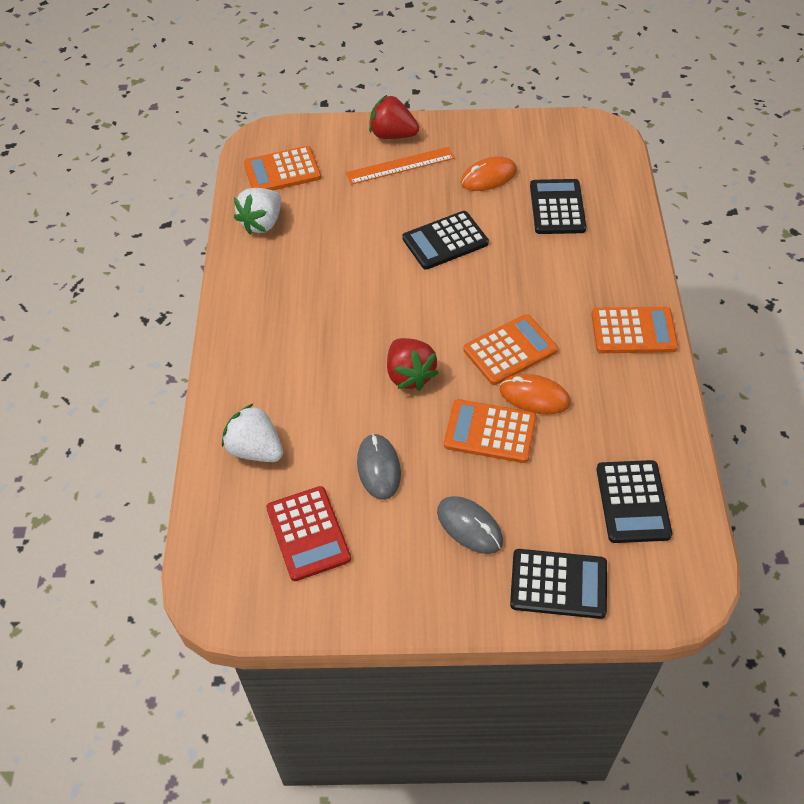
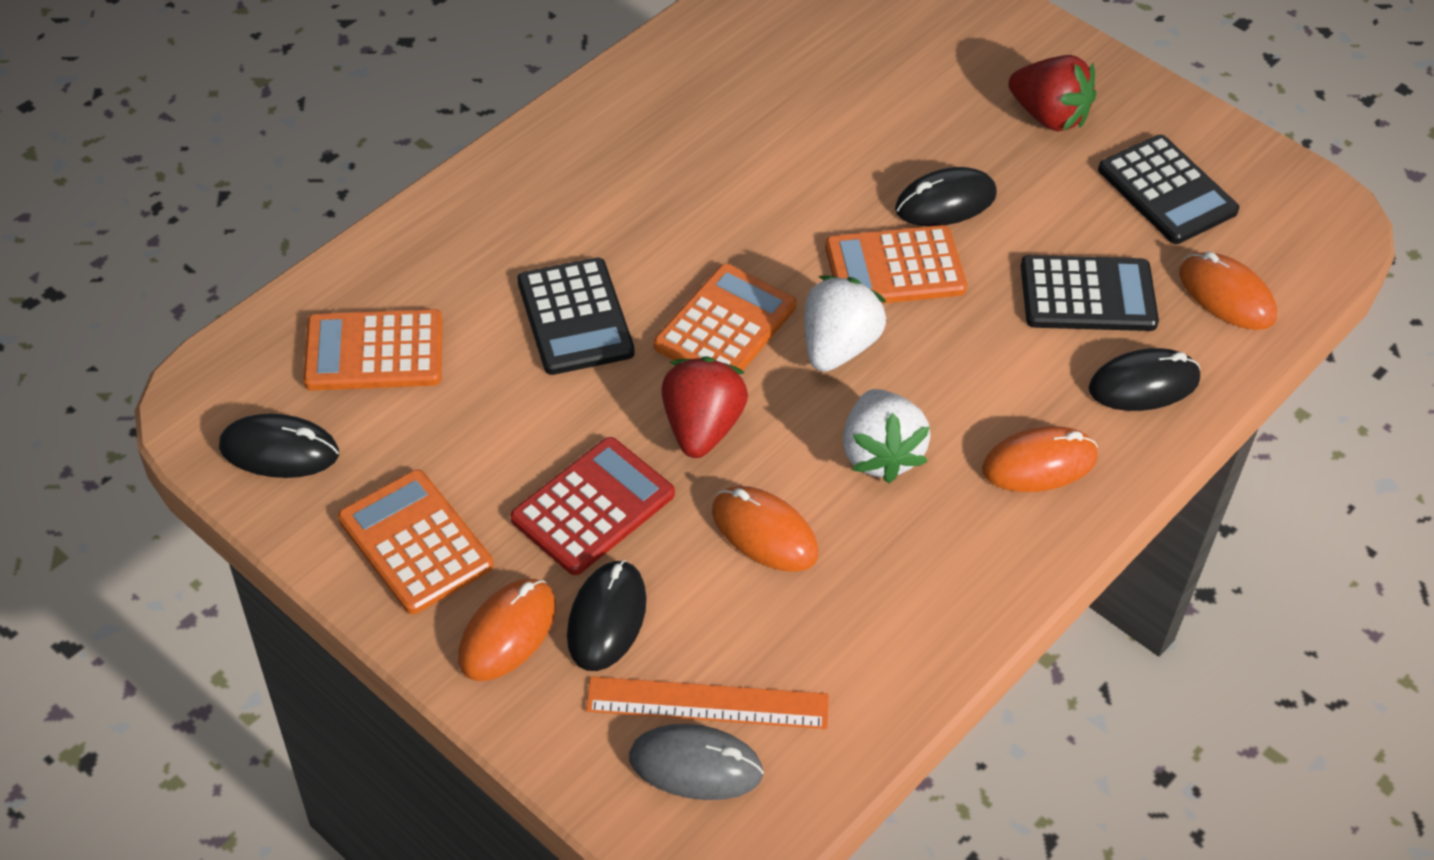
black calculator: 4 -> 3
black mouse: 0 -> 4
grey mouse: 2 -> 1
orange mouse: 2 -> 4

